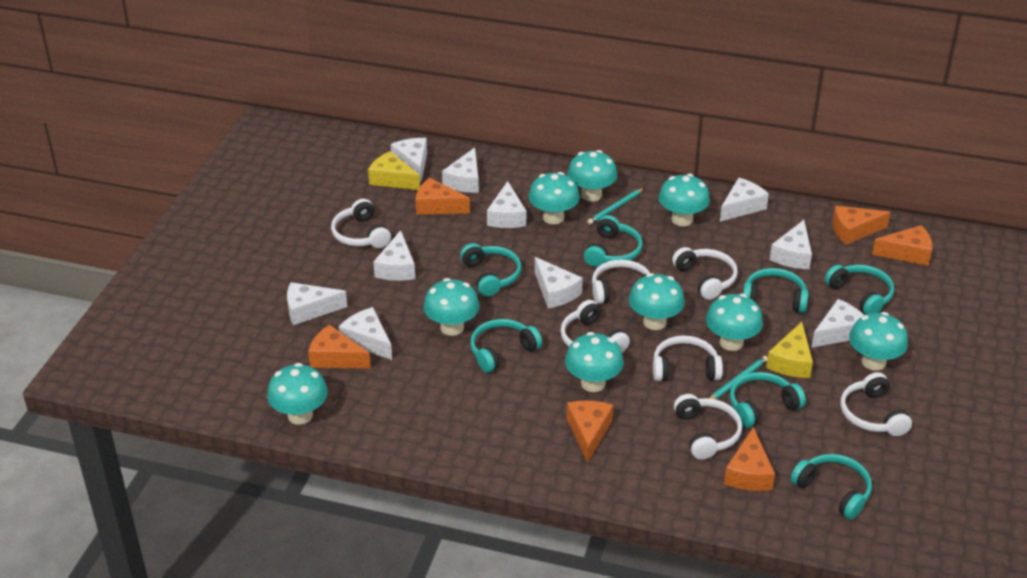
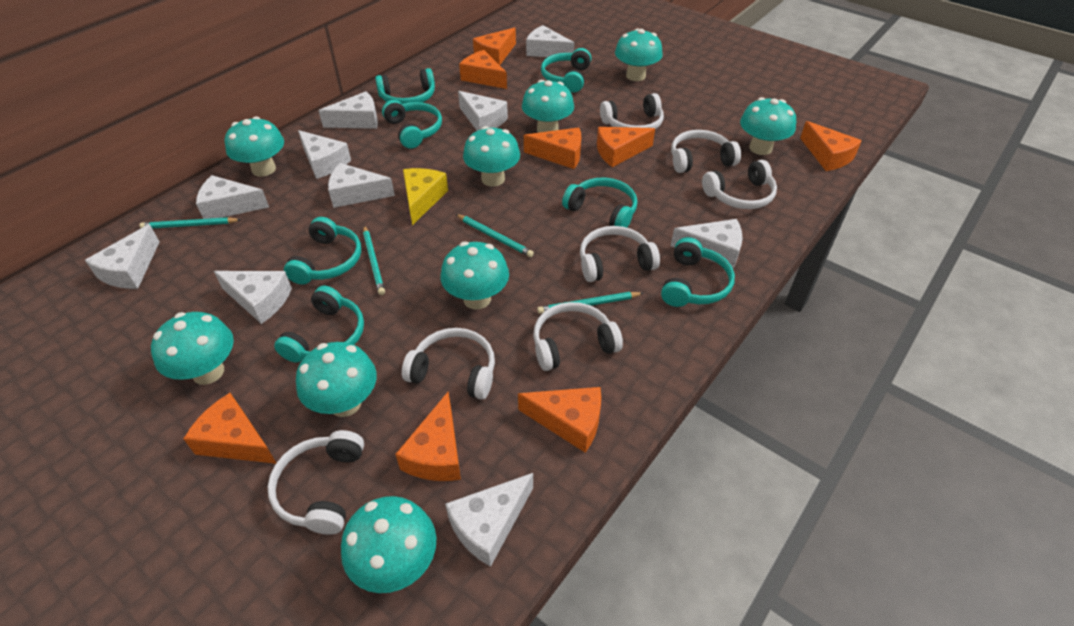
orange cheese: 6 -> 8
turquoise pencil: 2 -> 4
yellow cheese: 2 -> 1

